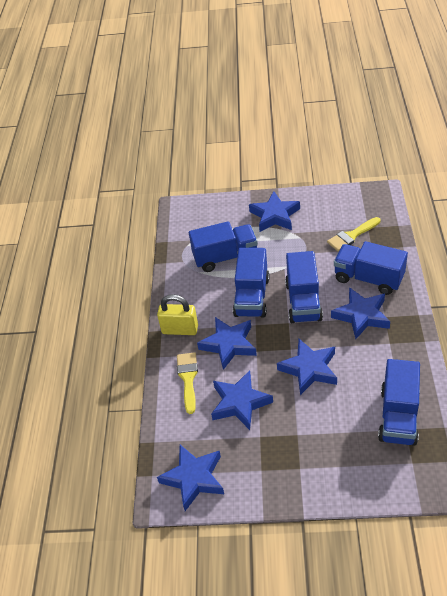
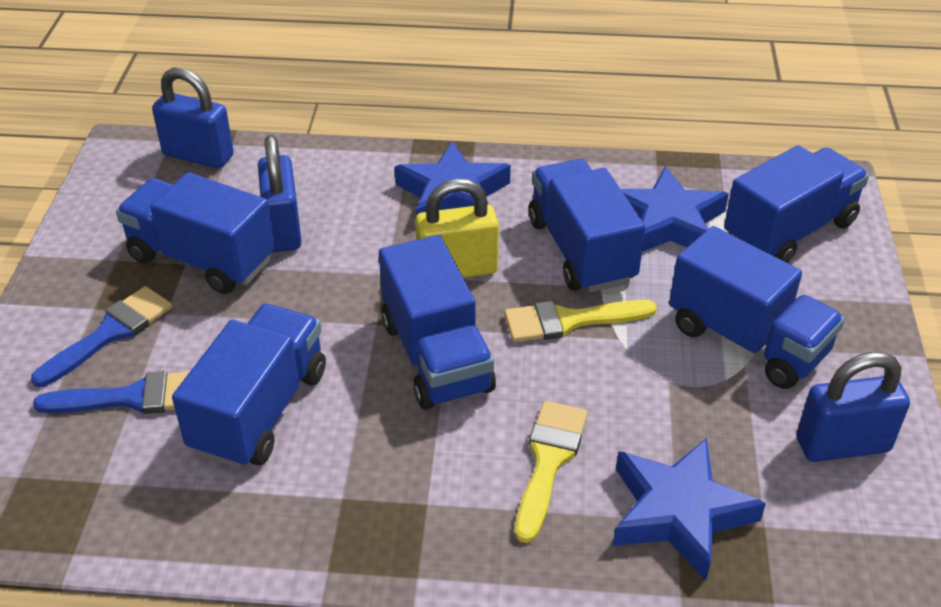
blue brush: 0 -> 2
blue padlock: 0 -> 3
blue star: 6 -> 3
blue truck: 5 -> 6

